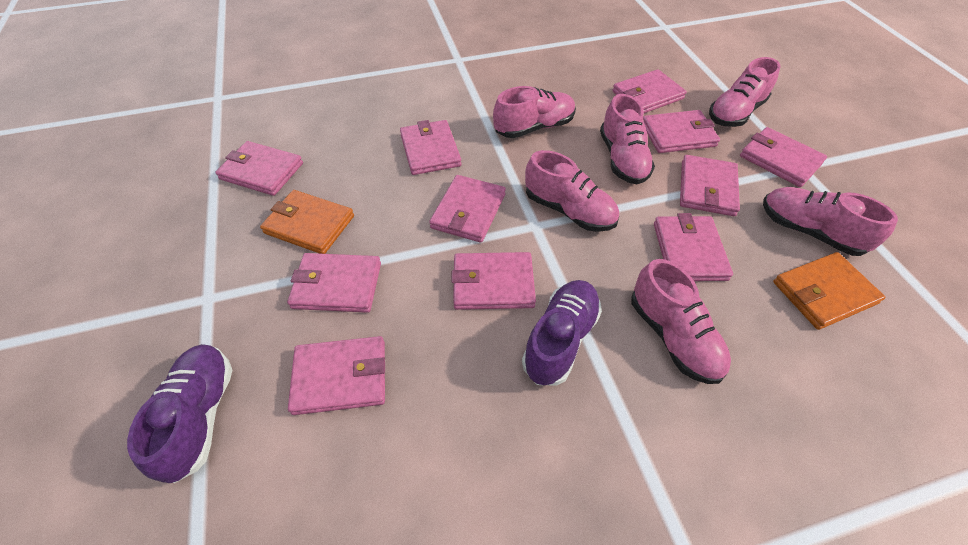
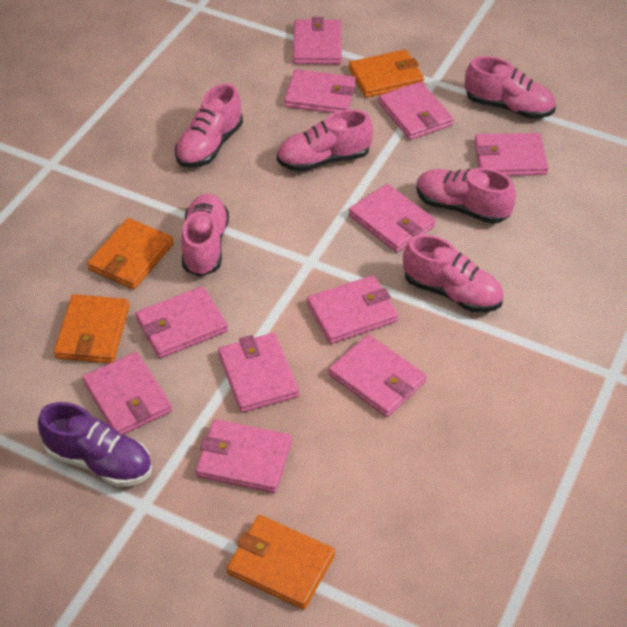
orange wallet: 2 -> 4
purple shoe: 2 -> 1

